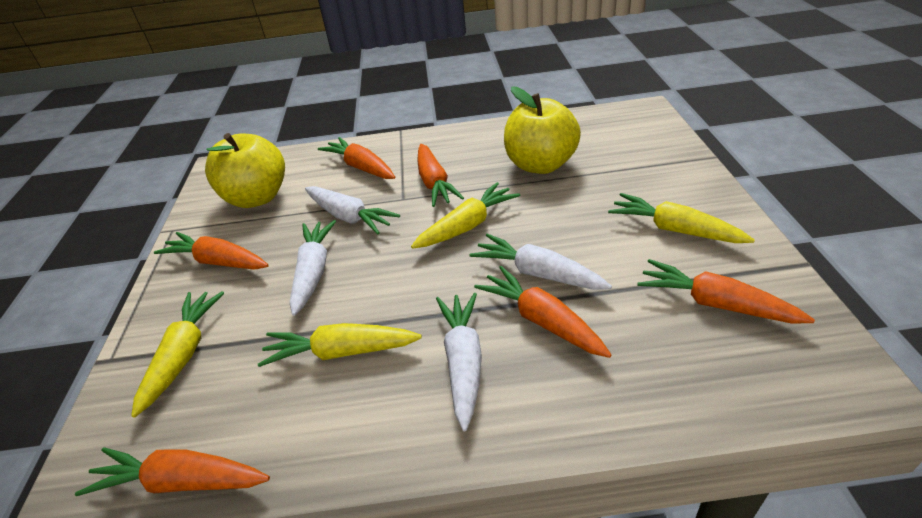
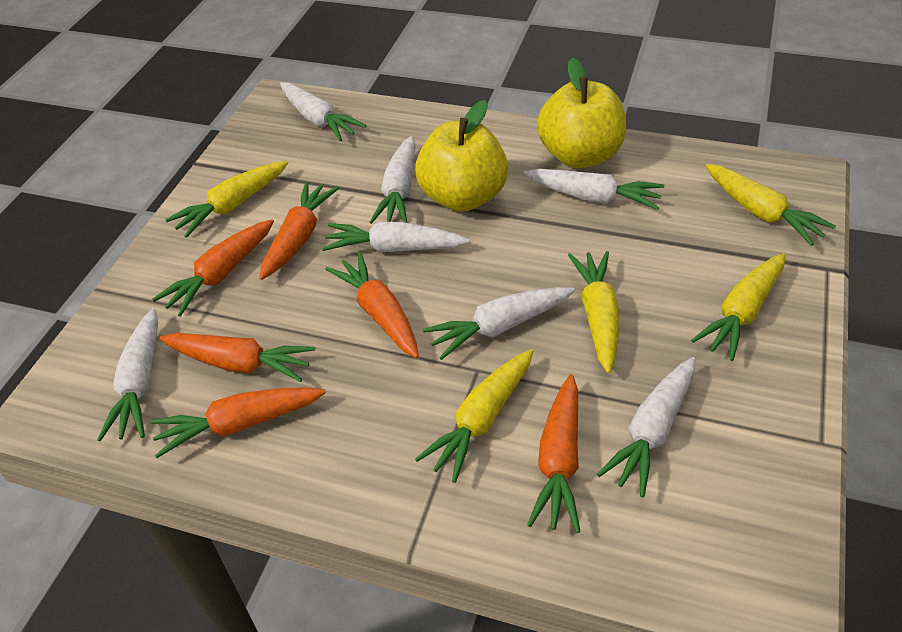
white carrot: 4 -> 7
yellow carrot: 4 -> 5

